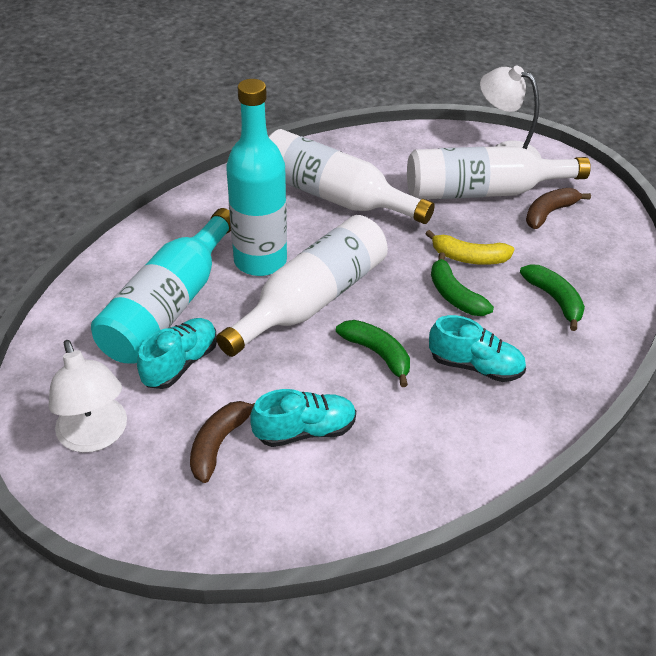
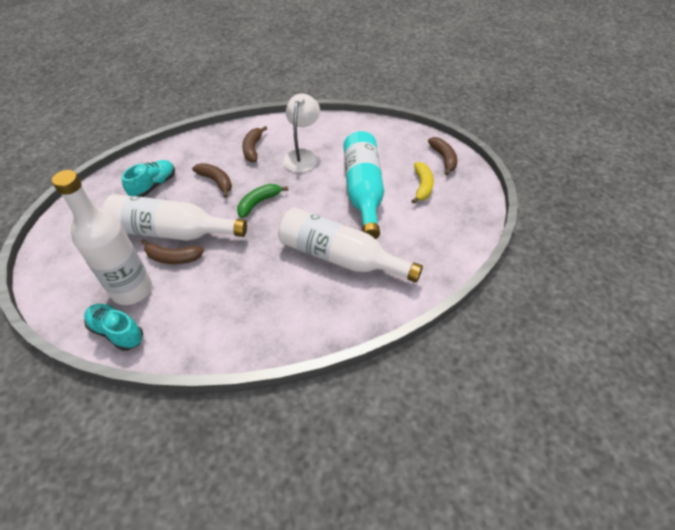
brown banana: 2 -> 4
green banana: 3 -> 1
turquoise bottle: 2 -> 1
turquoise shoe: 3 -> 2
white lamp: 2 -> 1

